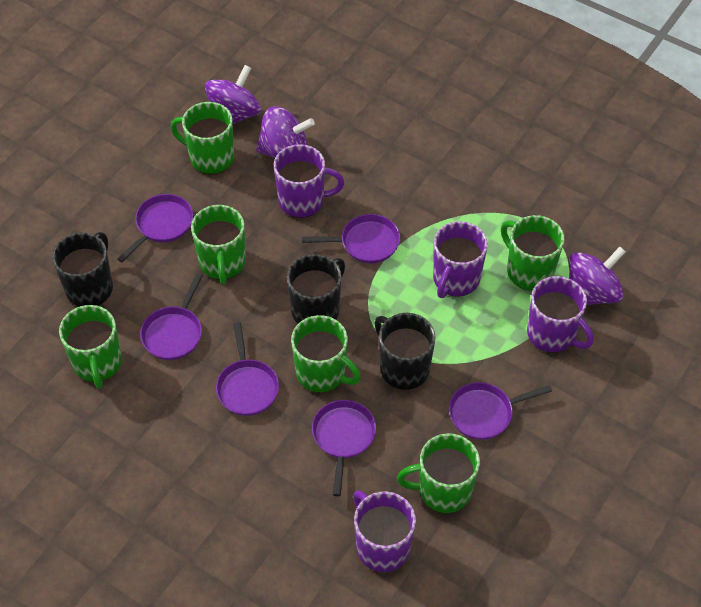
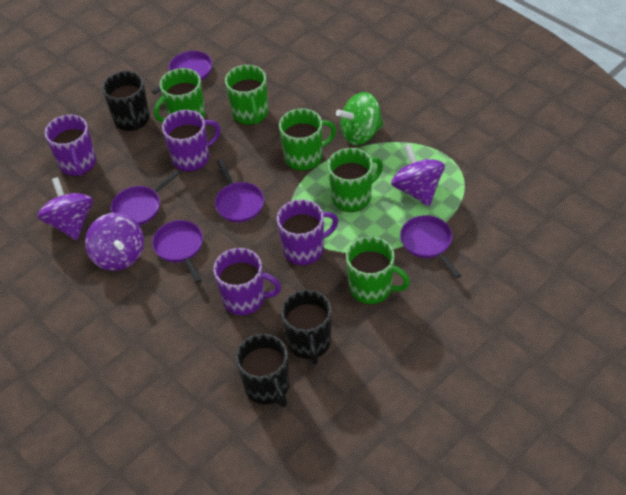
green mug: 6 -> 5
green spinning top: 0 -> 1
purple pan: 6 -> 5

